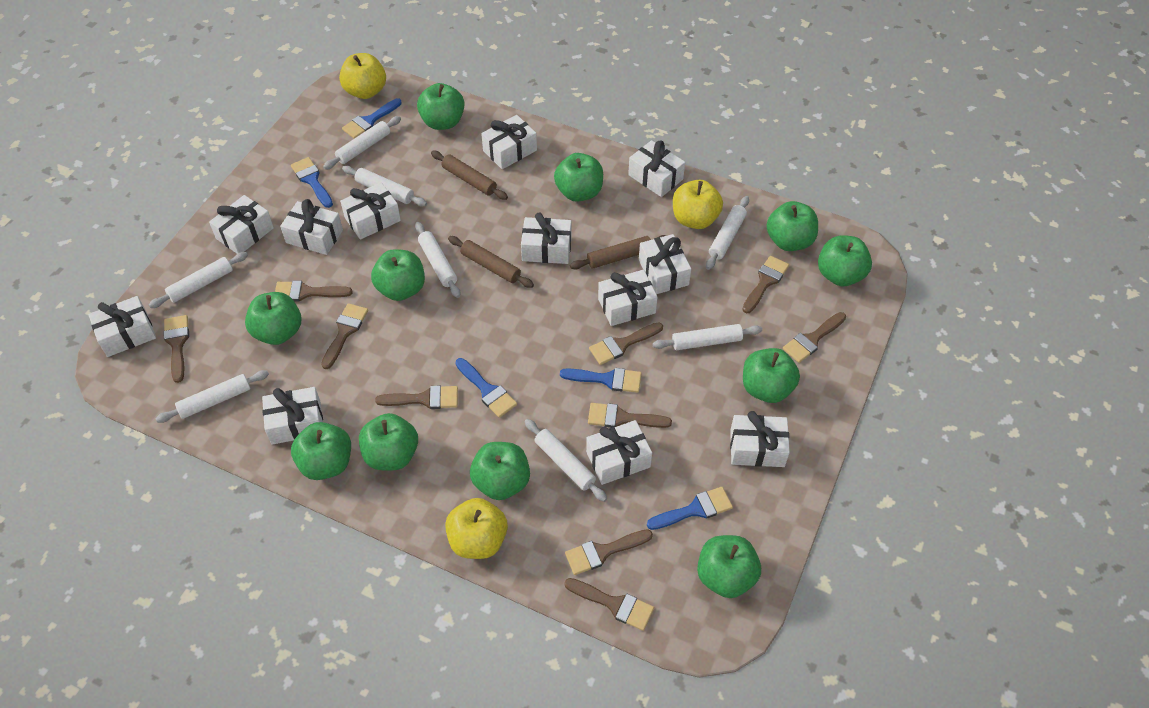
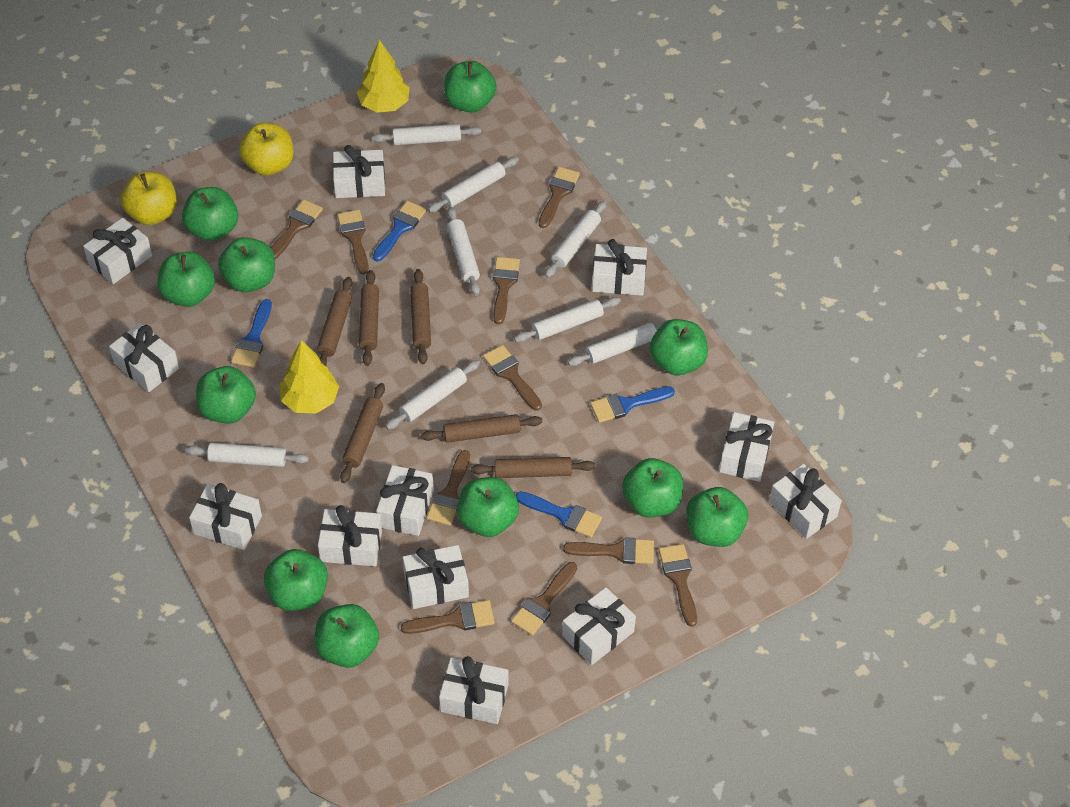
blue brush: 5 -> 4
brown rolling pin: 3 -> 6
yellow apple: 3 -> 2
yellow tree: 0 -> 2

